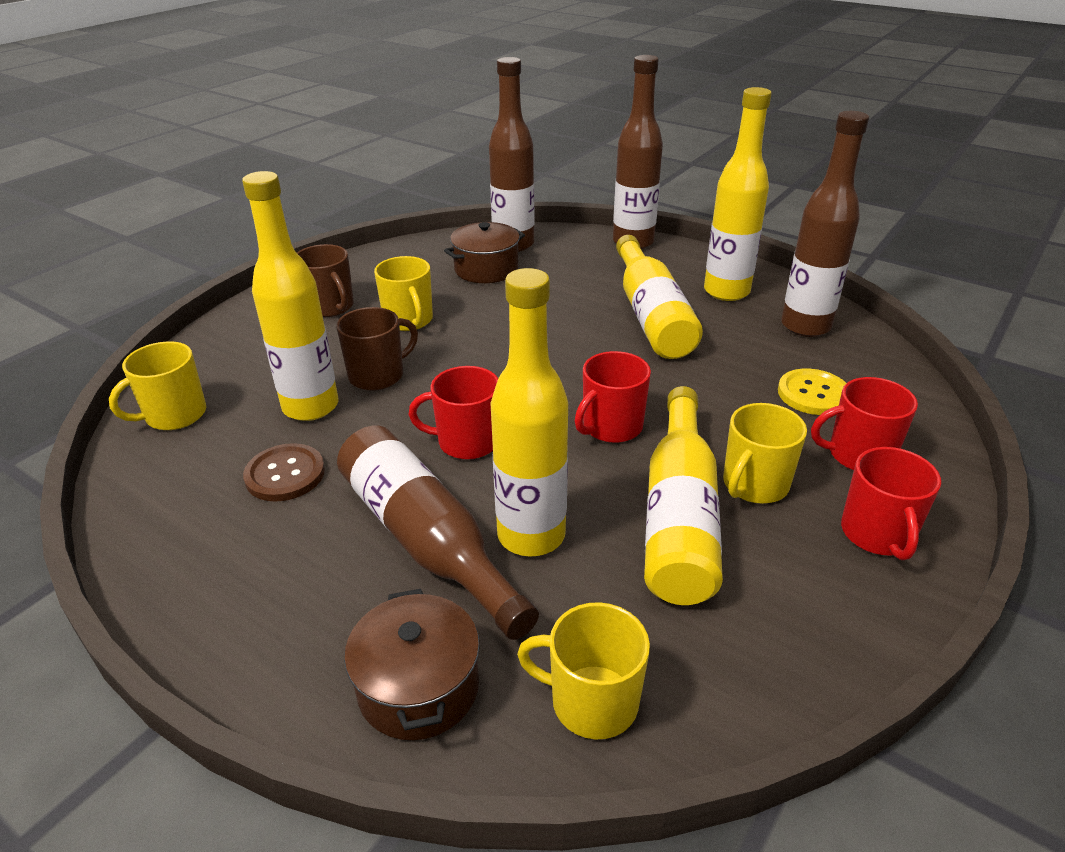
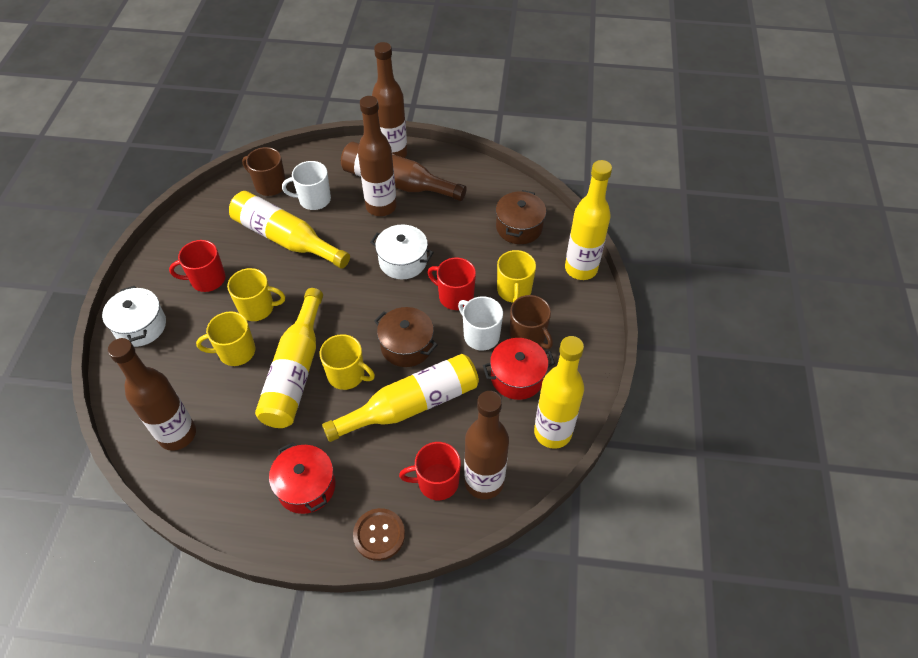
brown bottle: 4 -> 5
red mug: 4 -> 3
red pot: 0 -> 2
white mug: 0 -> 2
white pot: 0 -> 2
yellow button: 1 -> 0

